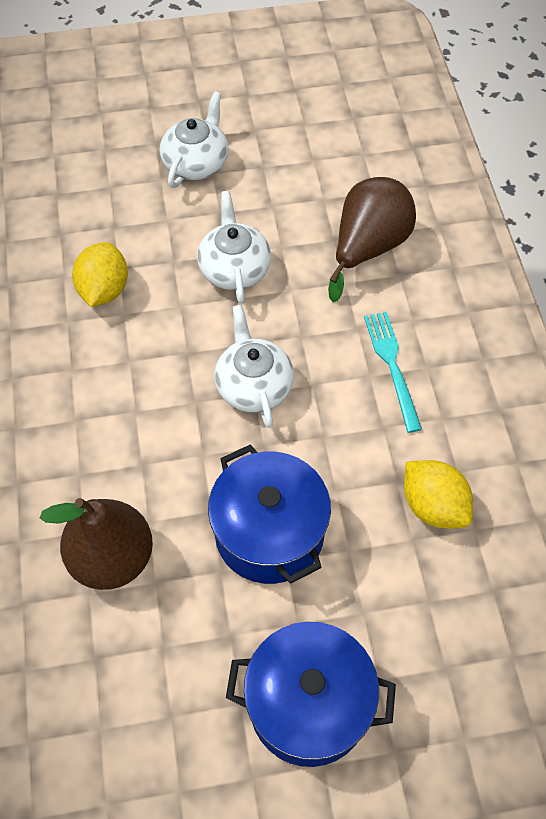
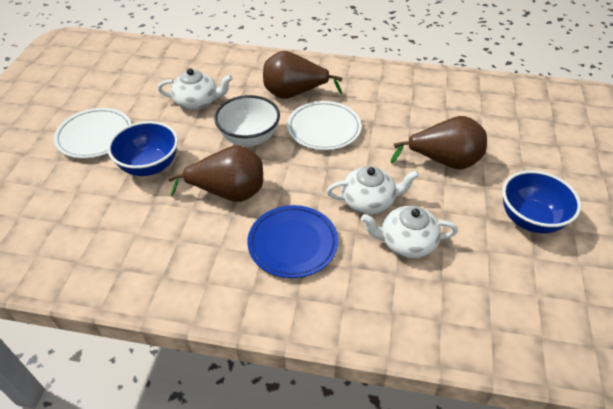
blue bowl: 0 -> 2
blue plate: 0 -> 1
blue pot: 2 -> 0
brown pear: 2 -> 3
turquoise fork: 1 -> 0
white bowl: 0 -> 1
white plate: 0 -> 2
yellow lemon: 2 -> 0

